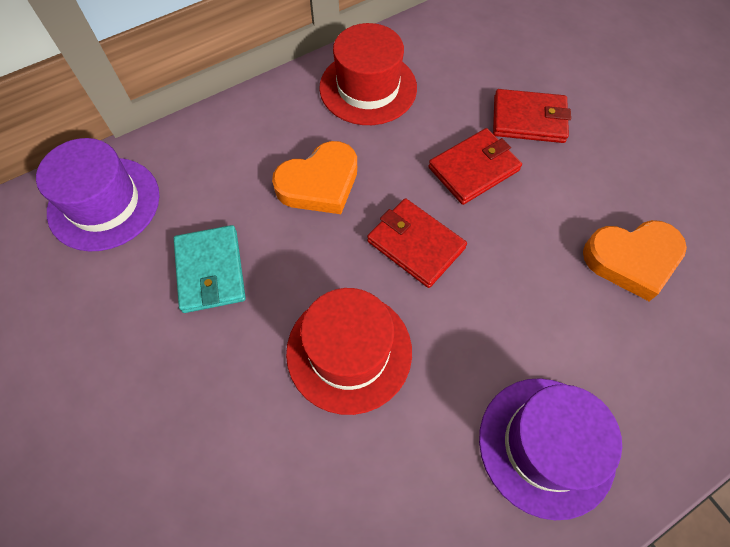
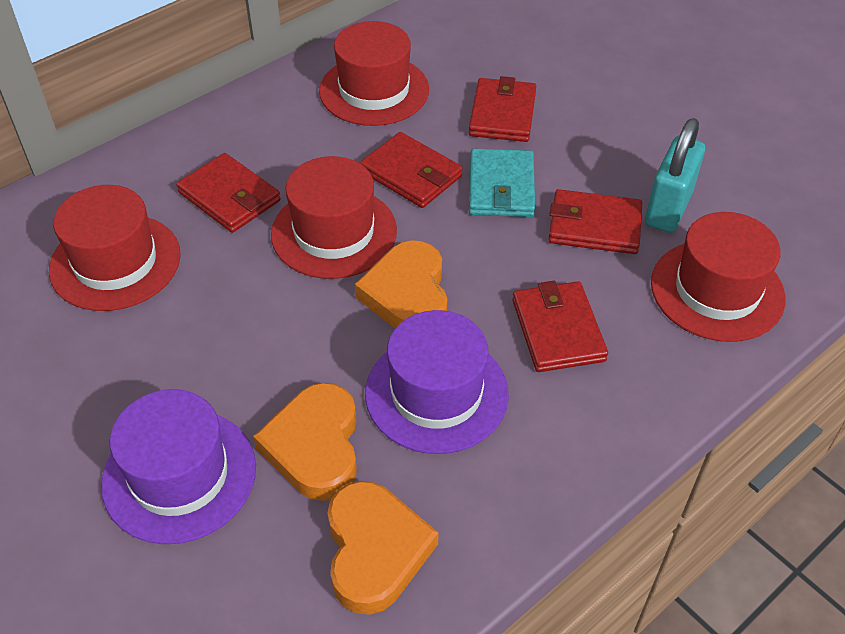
orange heart: 2 -> 3
red hat: 2 -> 4
red wallet: 3 -> 5
turquoise padlock: 0 -> 1

